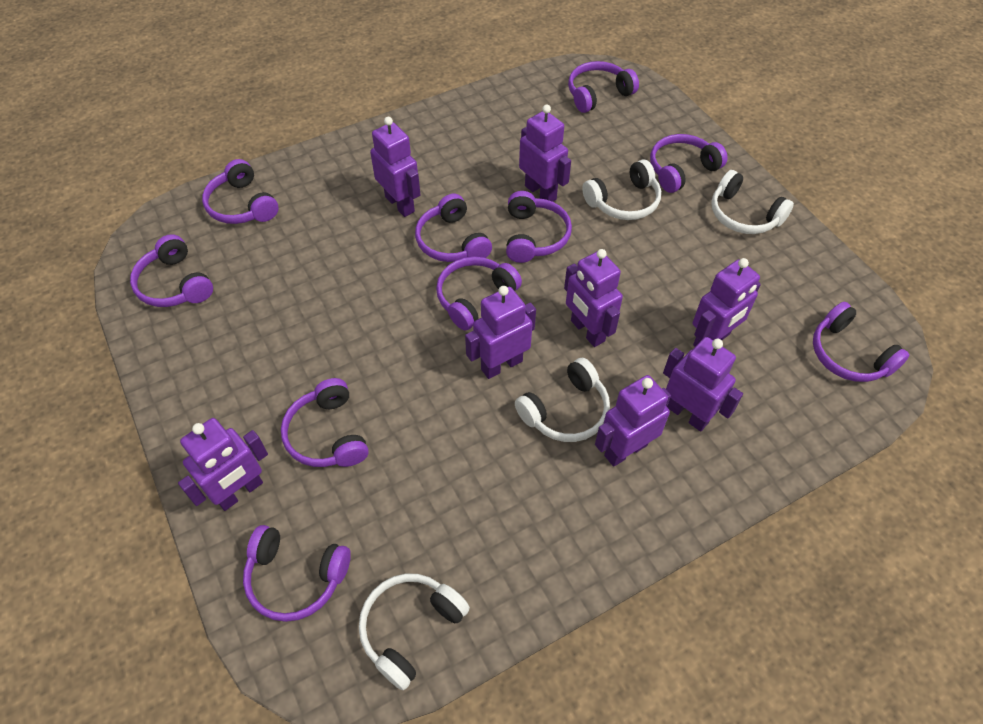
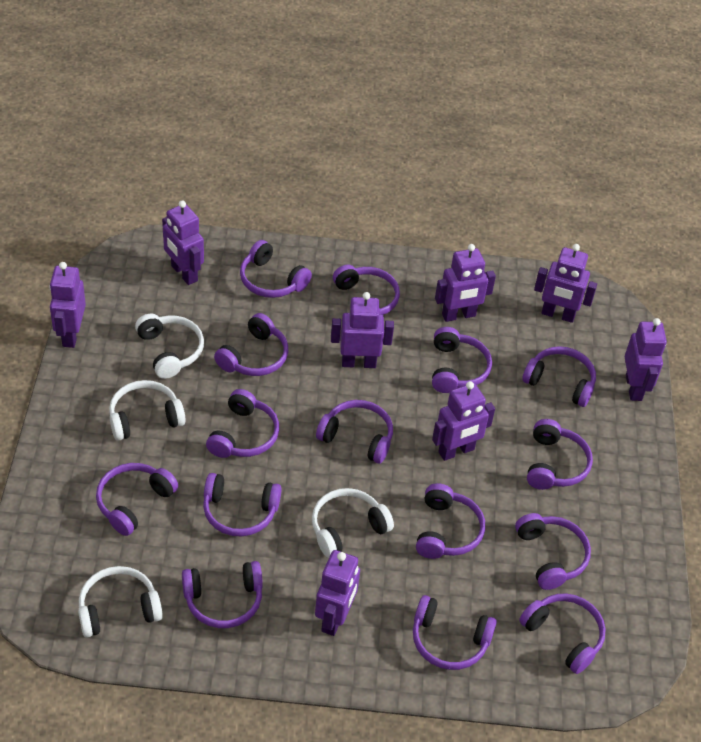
purple headphones: 10 -> 15

